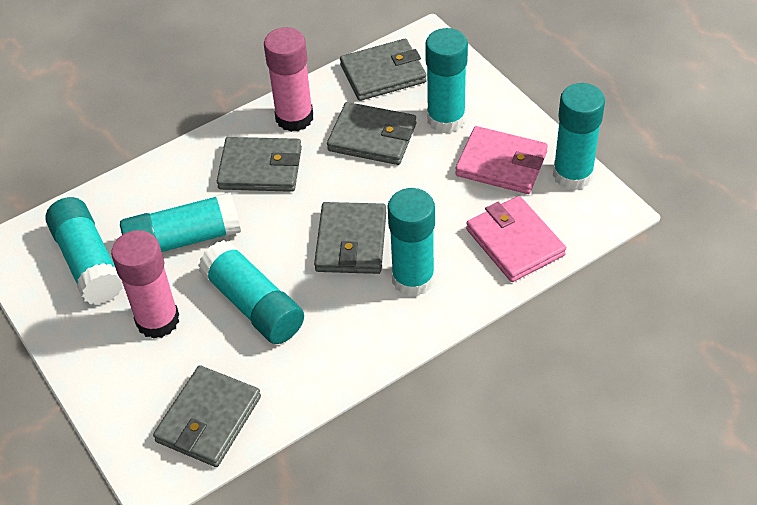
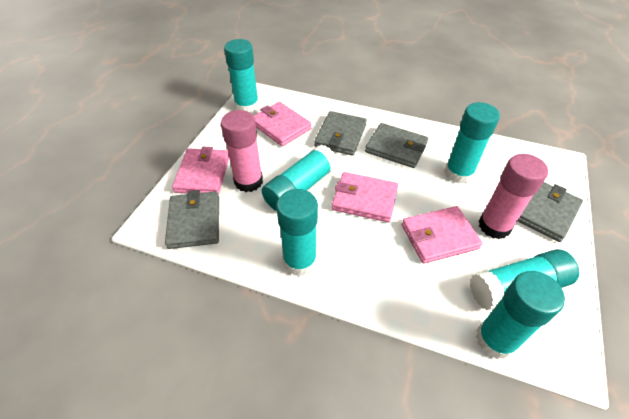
grey wallet: 5 -> 4
pink wallet: 2 -> 4

